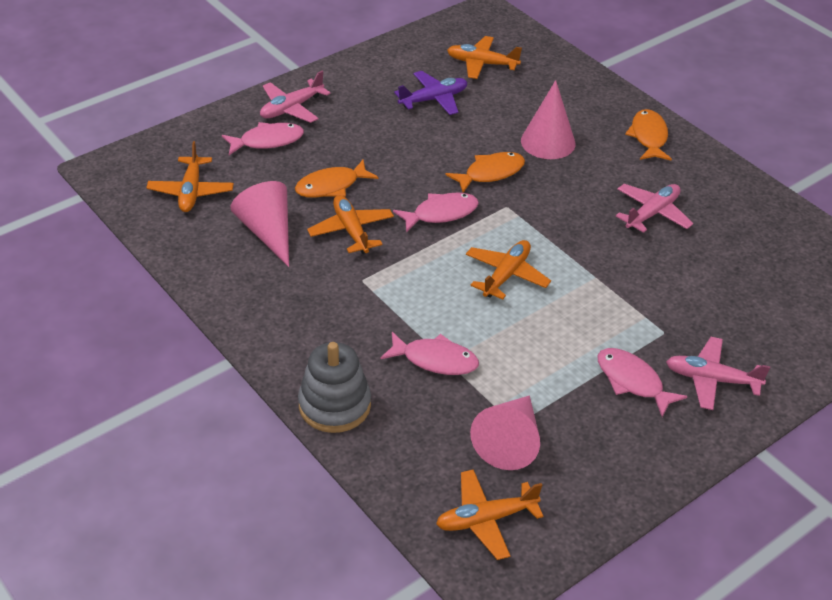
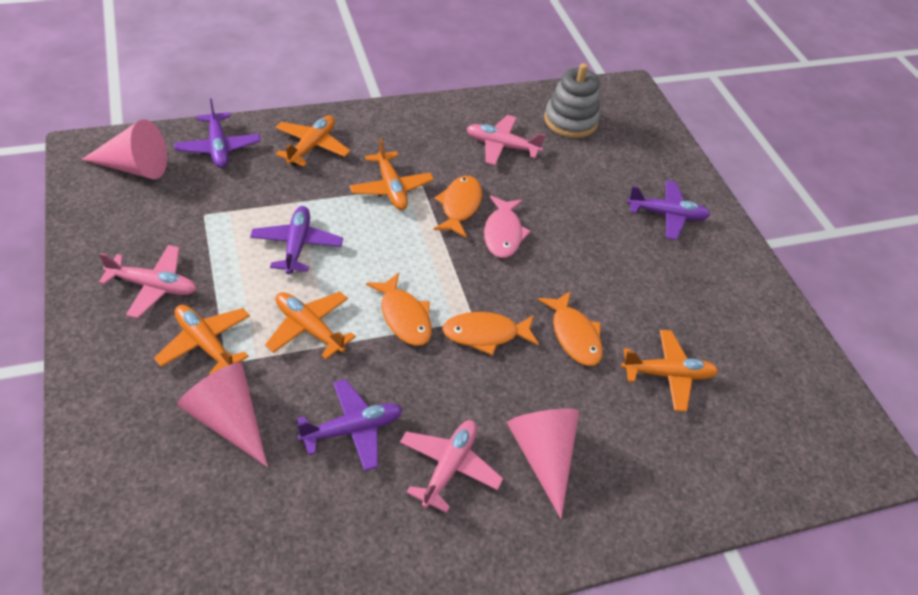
orange fish: 3 -> 4
pink fish: 4 -> 1
purple plane: 1 -> 4

